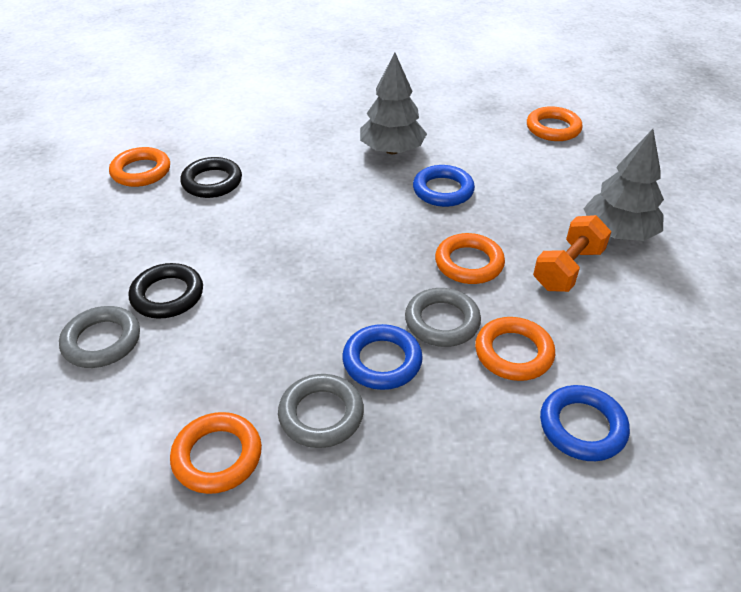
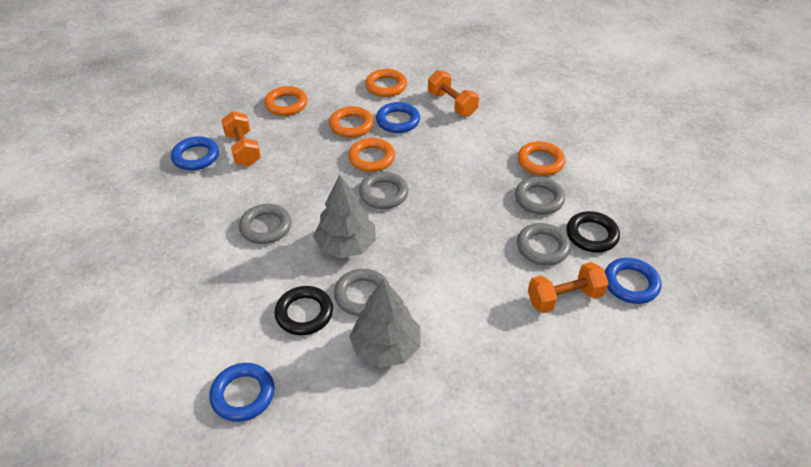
blue ring: 3 -> 4
grey ring: 3 -> 5
orange dumbbell: 1 -> 3

